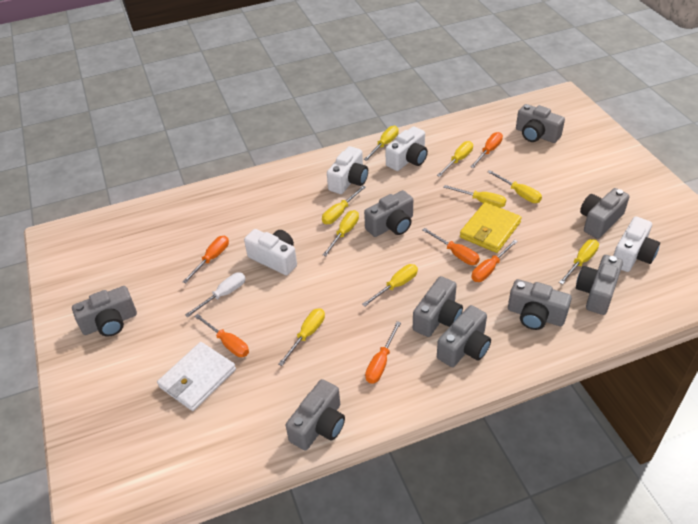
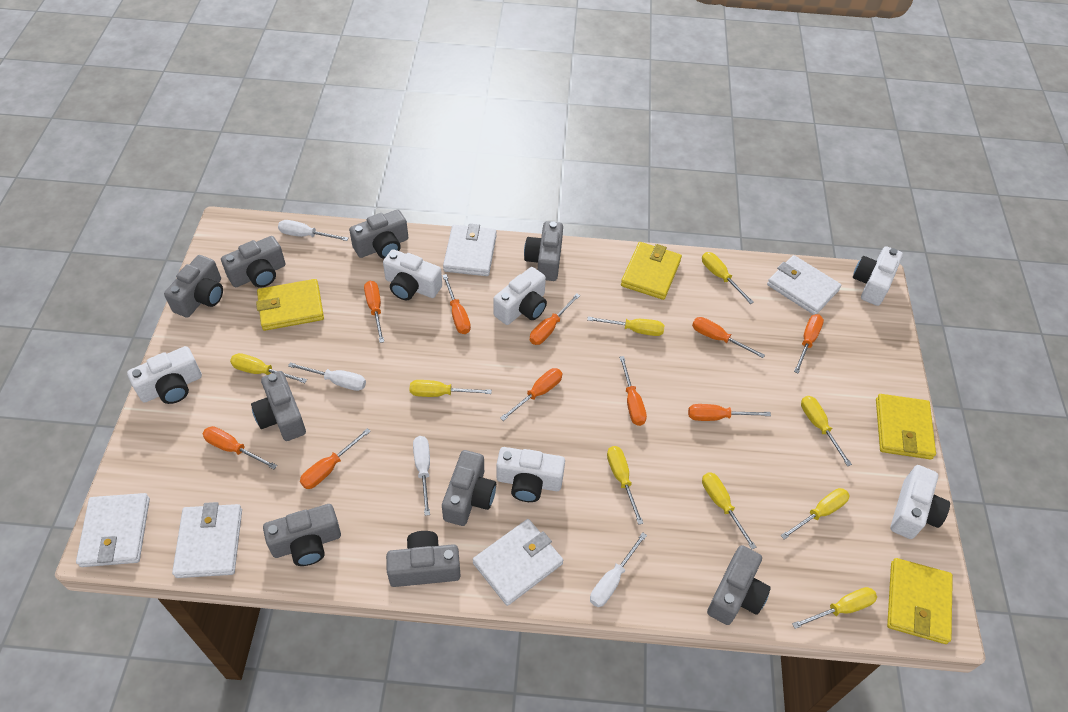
orange screwdriver: 6 -> 10
white camera: 4 -> 6
white screwdriver: 1 -> 4
white wallet: 1 -> 5
yellow wallet: 1 -> 4

